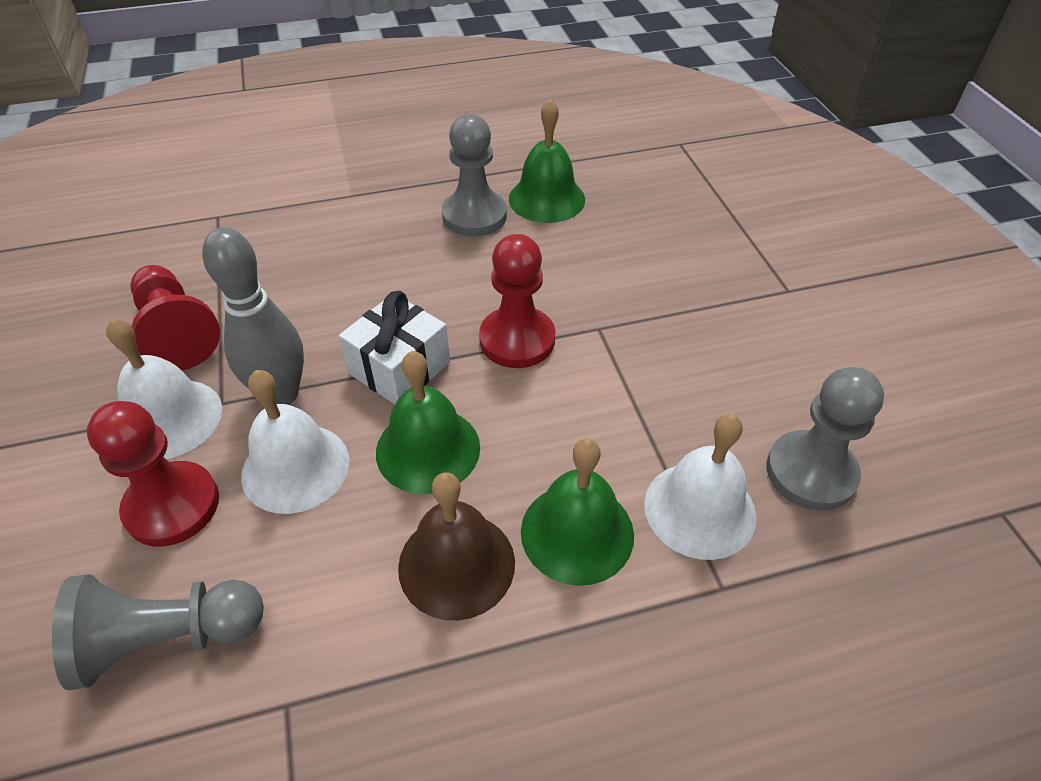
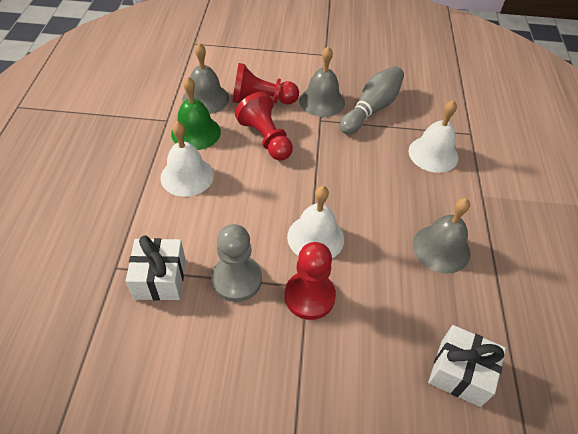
brown bell: 1 -> 0
green bell: 3 -> 1
grey bell: 0 -> 3
grey pawn: 3 -> 1
white gift: 1 -> 2

